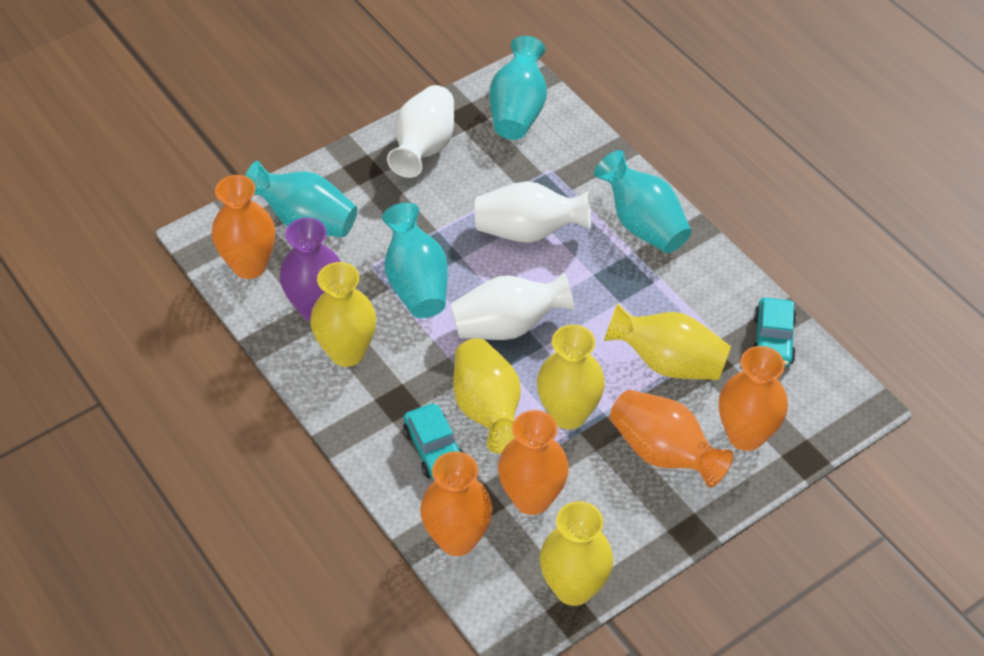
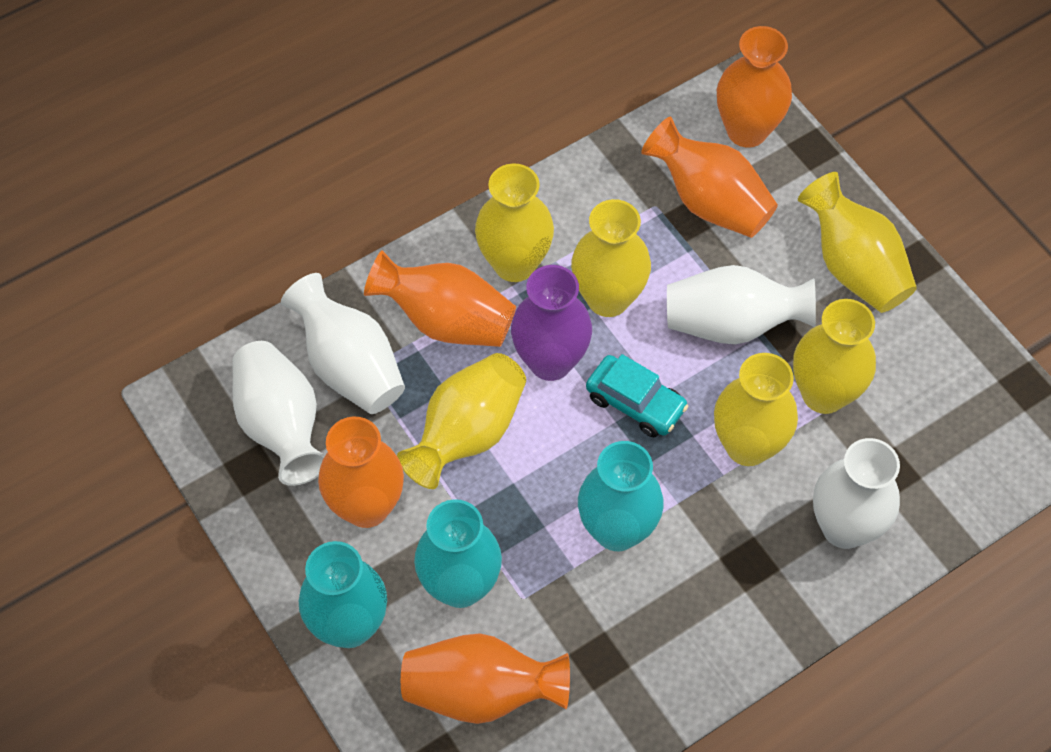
turquoise car: 2 -> 1
turquoise vase: 4 -> 3
white vase: 3 -> 4
yellow vase: 5 -> 6

